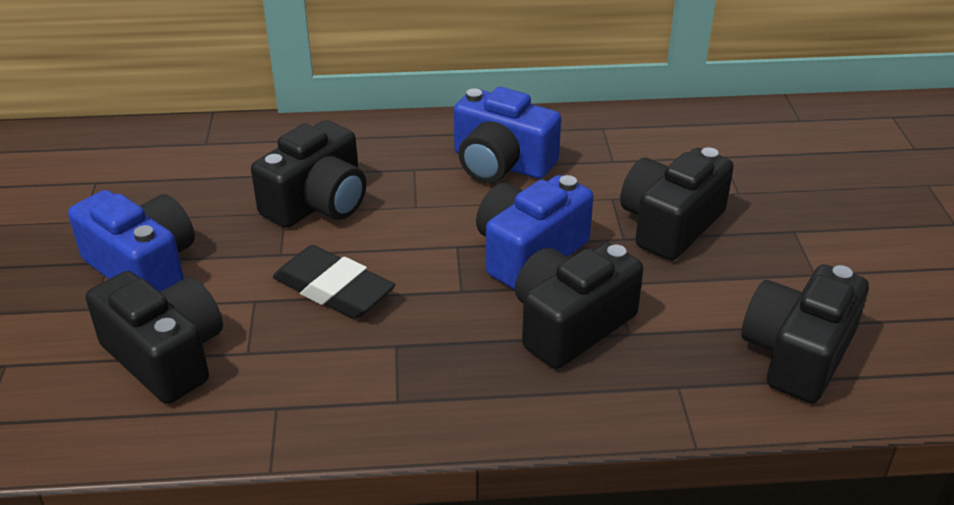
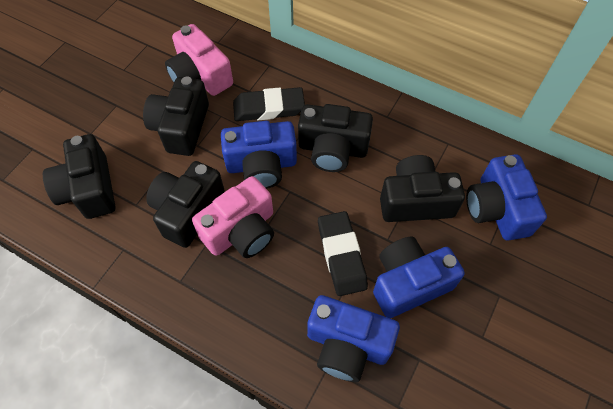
black eraser: 1 -> 2
blue camera: 3 -> 4
pink camera: 0 -> 2

